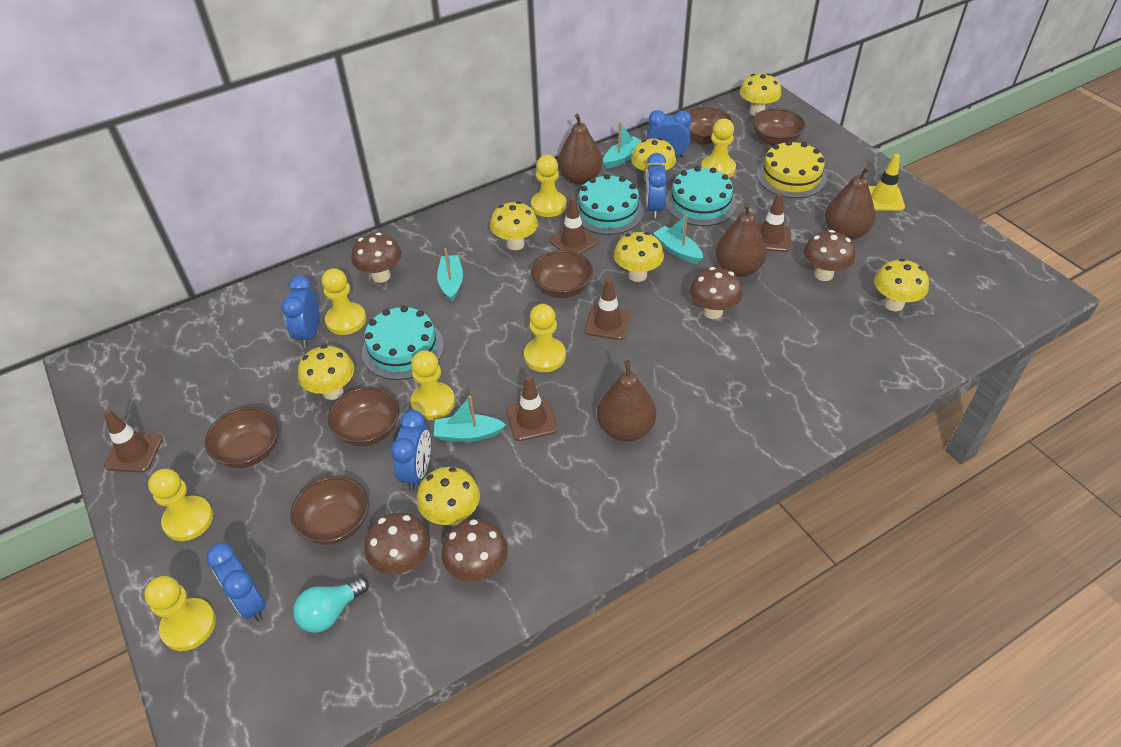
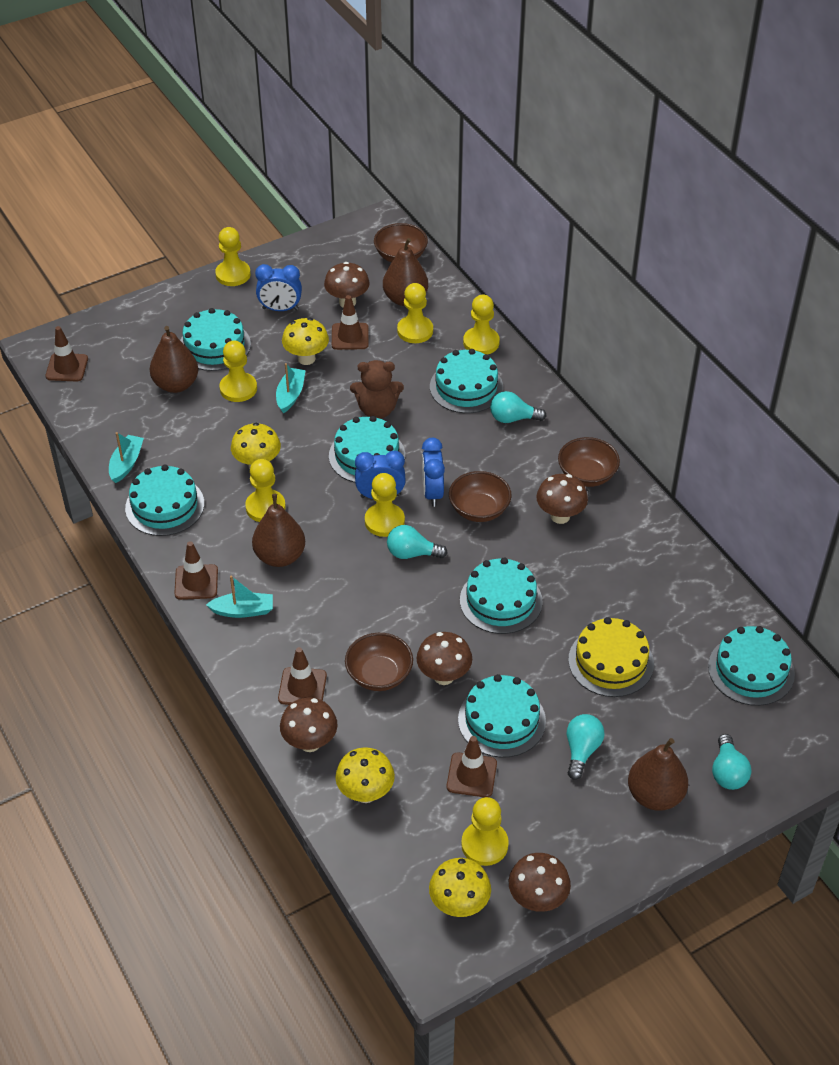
blue clock: 5 -> 3
brown bowl: 6 -> 4
brown teddy bear: 0 -> 1
turquoise boat: 4 -> 3
turquoise cake: 3 -> 7
turquoise light bulb: 1 -> 4
yellow mushroom: 7 -> 4
yellow traffic cone: 1 -> 0

